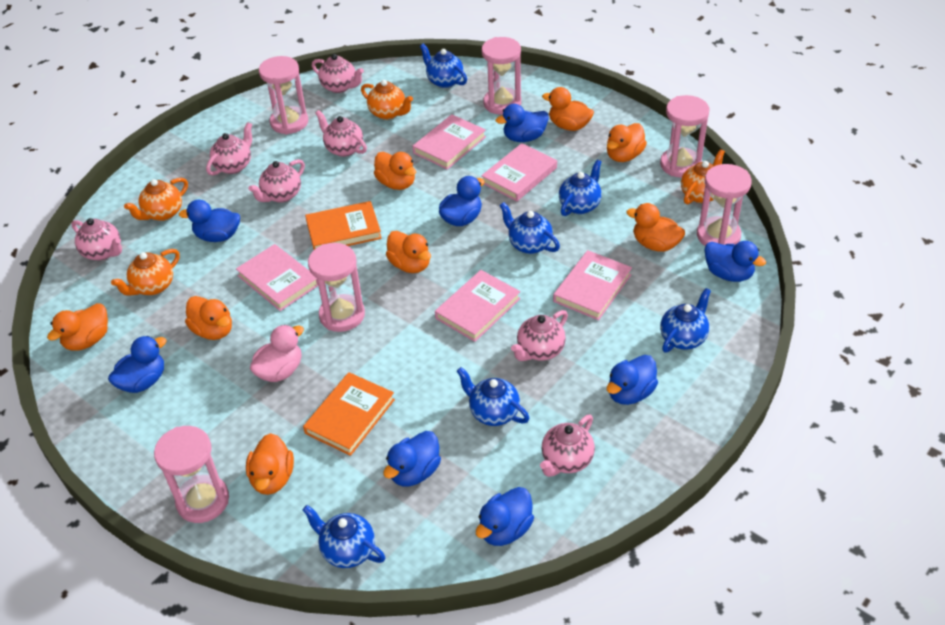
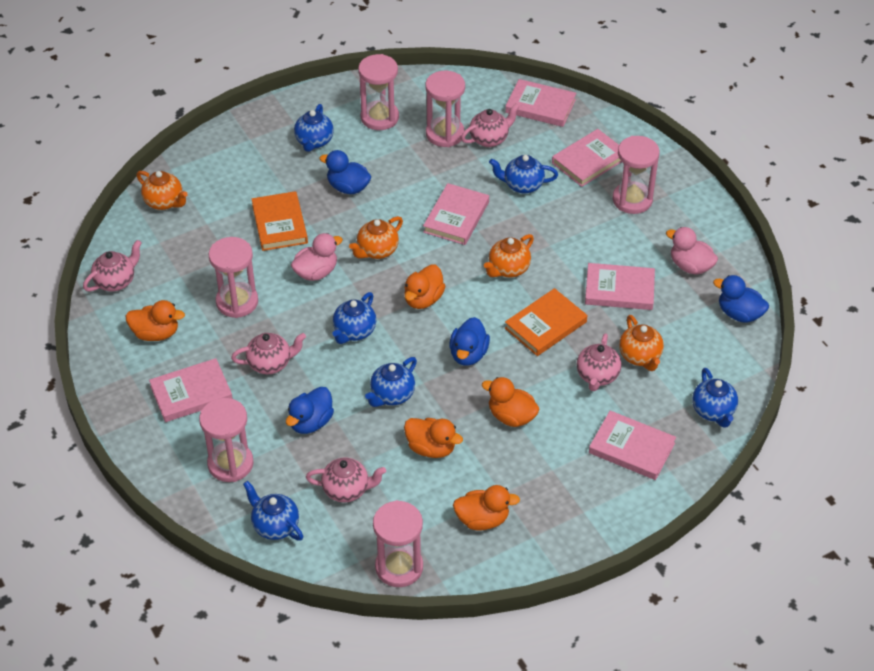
blue duck: 8 -> 4
orange duck: 8 -> 5
pink book: 5 -> 6
pink duck: 1 -> 2
pink teapot: 7 -> 5

